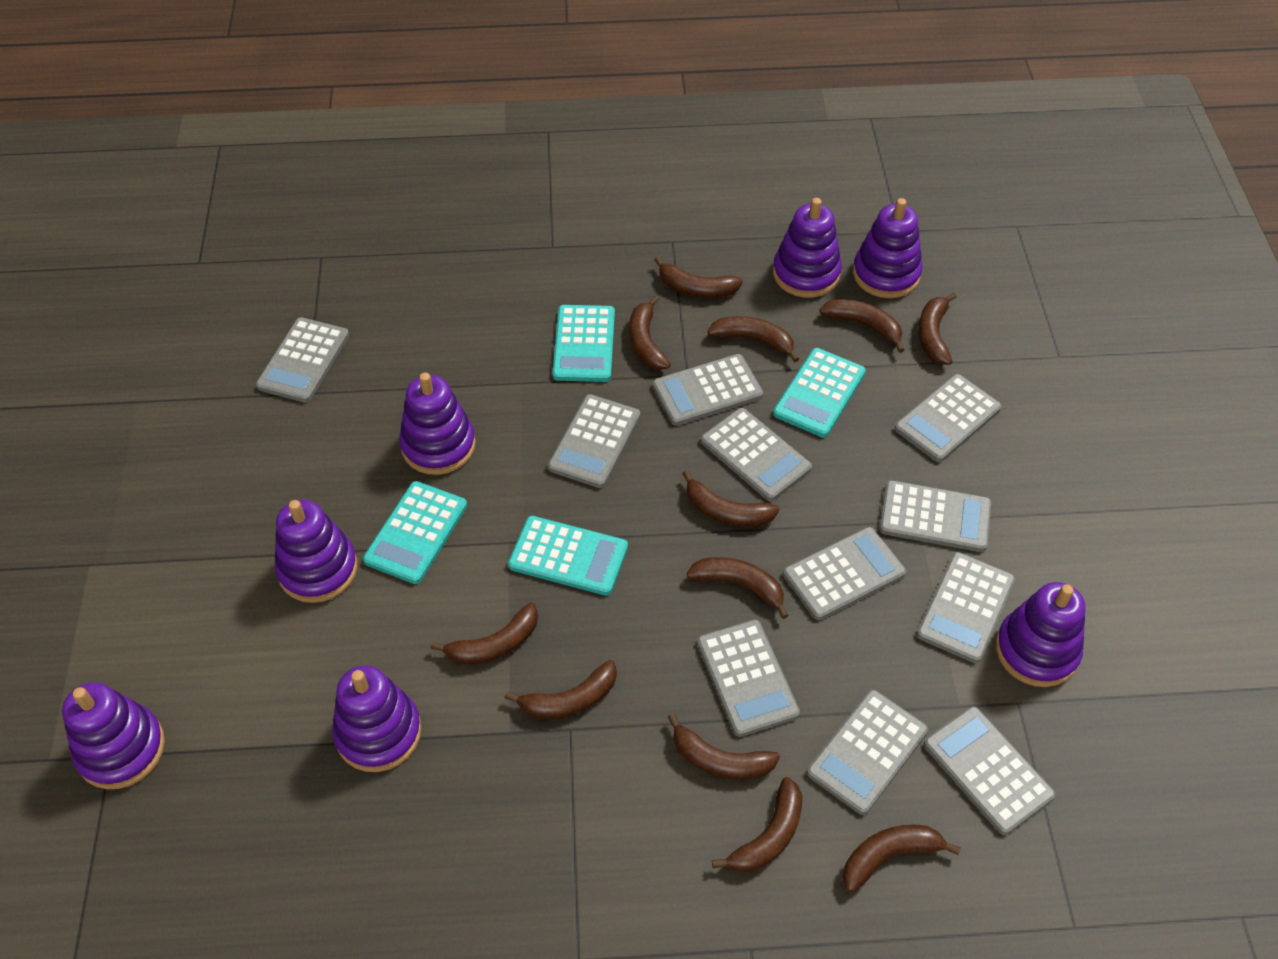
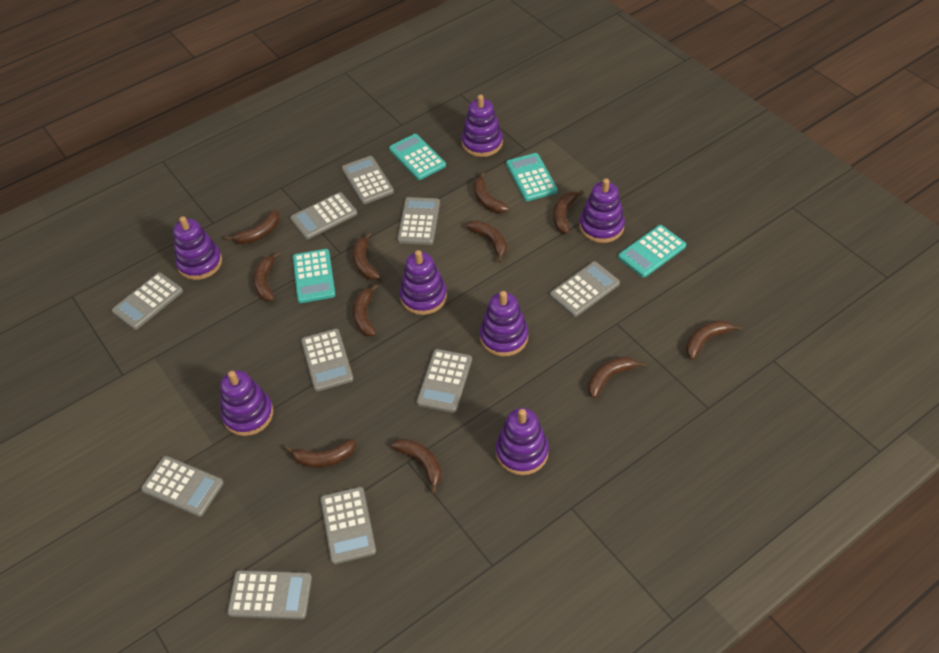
brown banana: 12 -> 11
grey calculator: 11 -> 10

